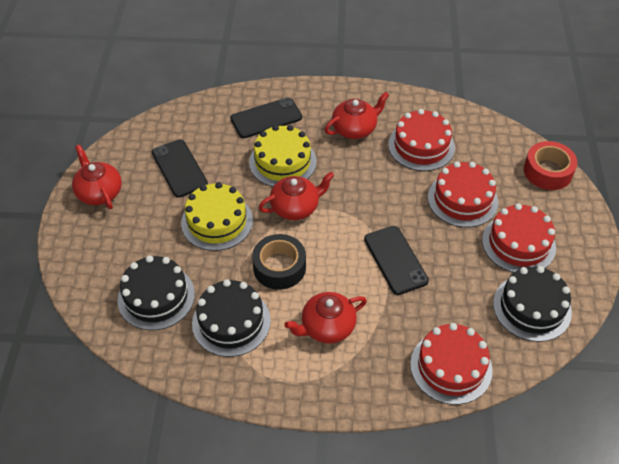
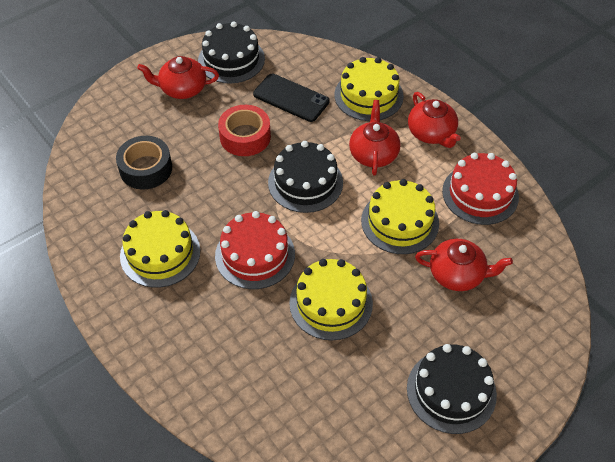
black phone: 3 -> 1
red cake: 4 -> 2
yellow cake: 2 -> 4

